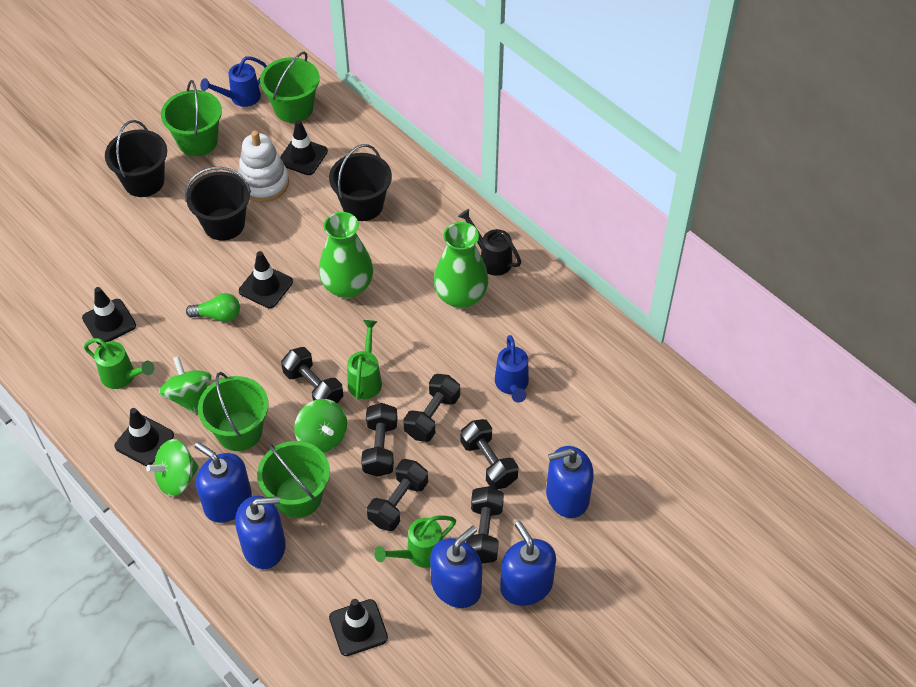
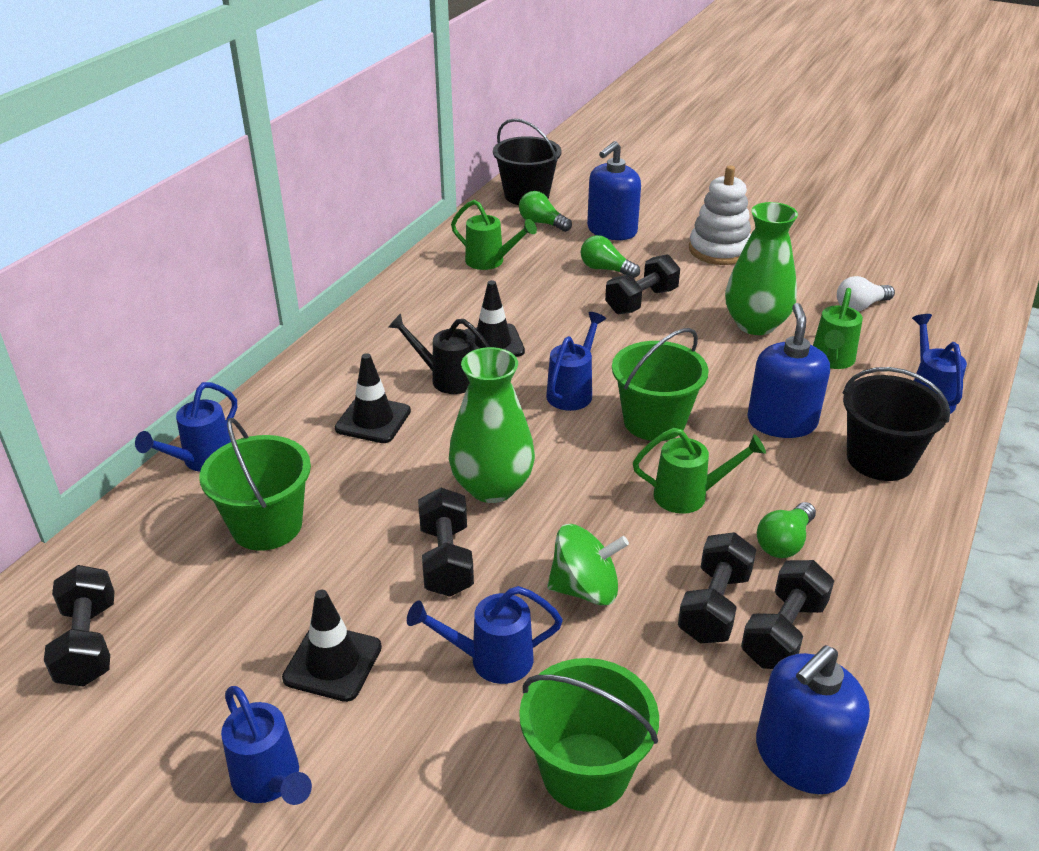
black bucket: 3 -> 2
black dumbbell: 6 -> 5
black traffic cone: 5 -> 3
blue soap dispenser: 5 -> 3
blue watering can: 2 -> 5
green bucket: 4 -> 3
green light bulb: 1 -> 3
green spinning top: 3 -> 1
white light bulb: 0 -> 1

